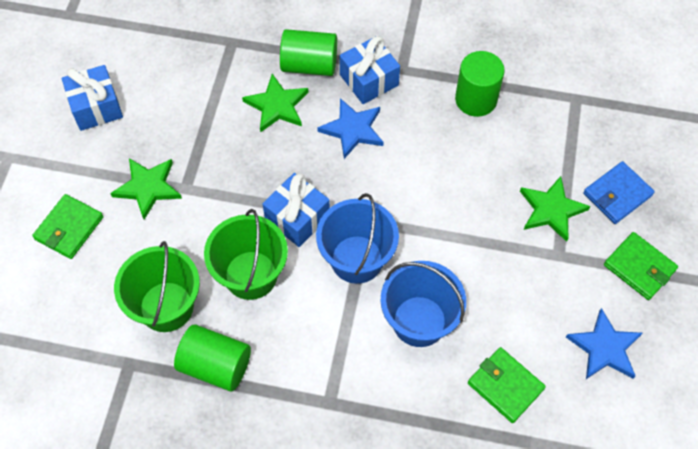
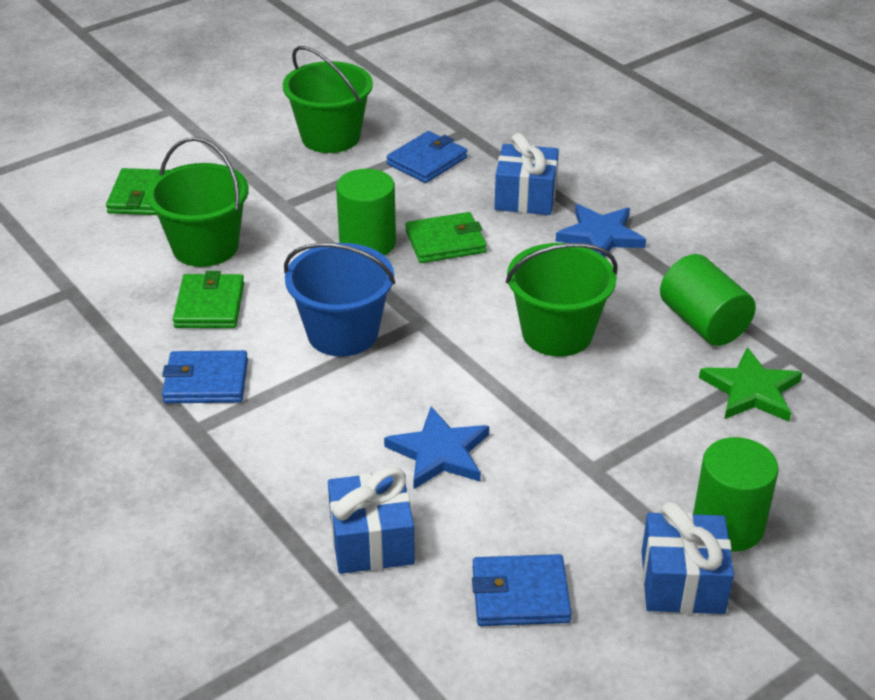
blue bucket: 2 -> 1
blue wallet: 1 -> 3
green bucket: 2 -> 3
green star: 3 -> 1

